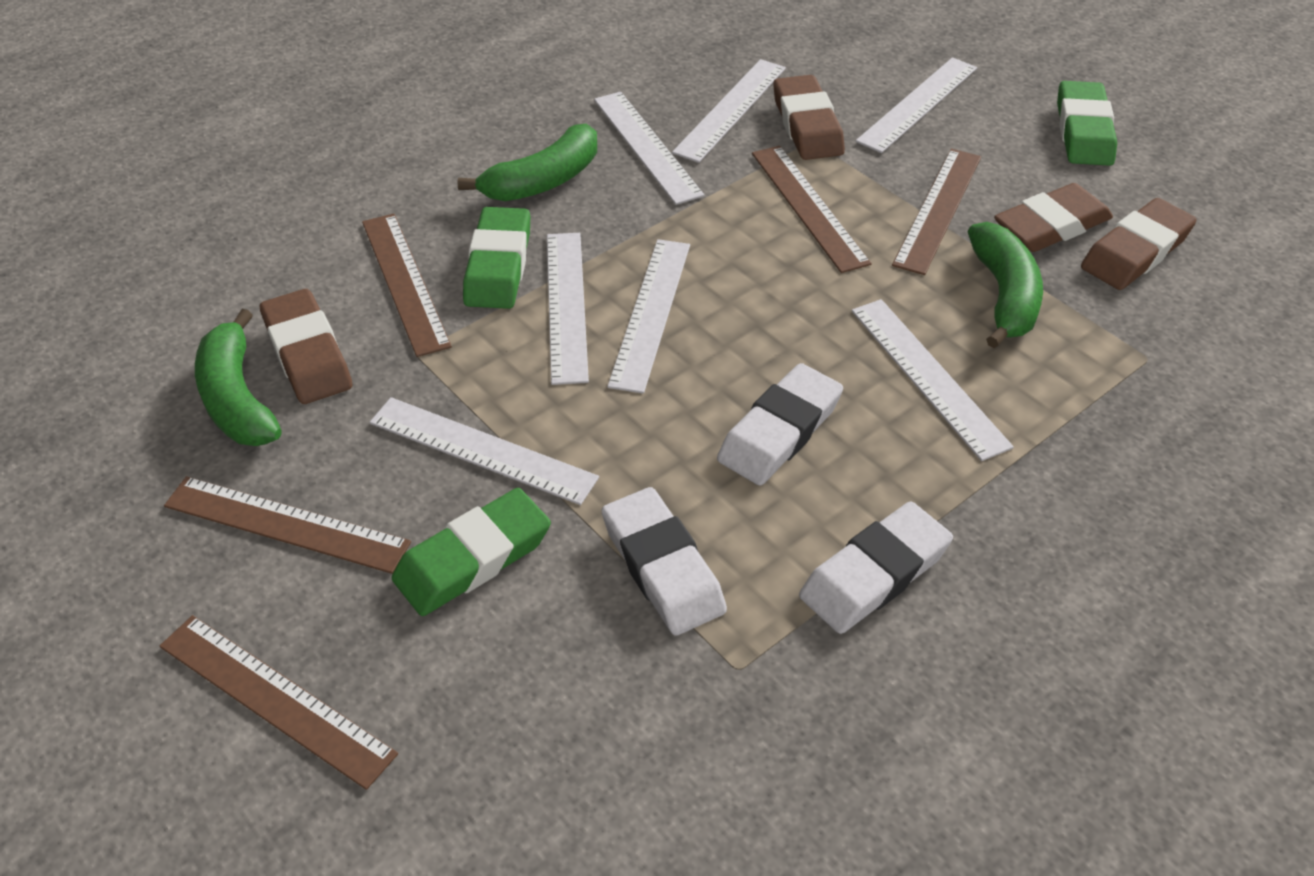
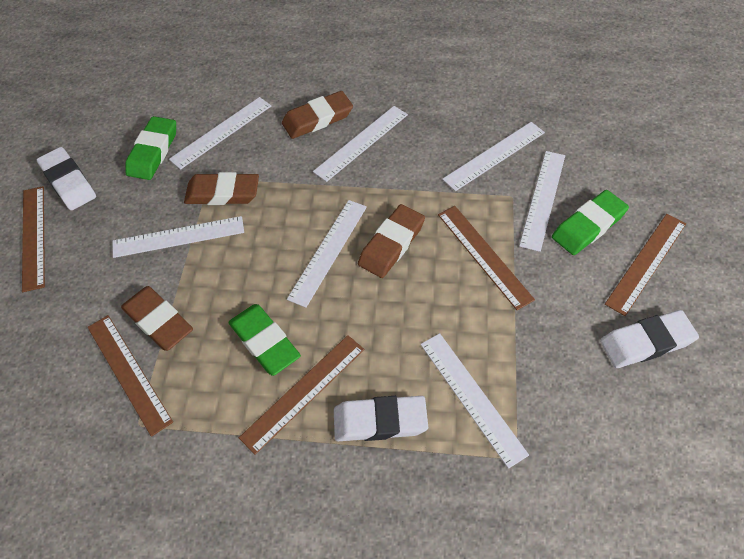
green banana: 3 -> 0

